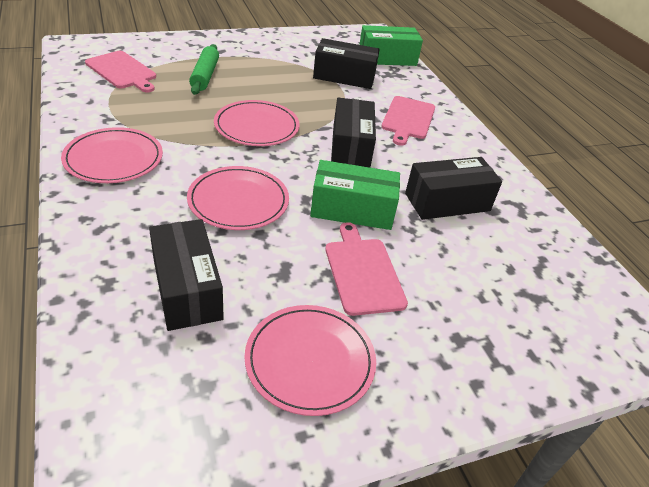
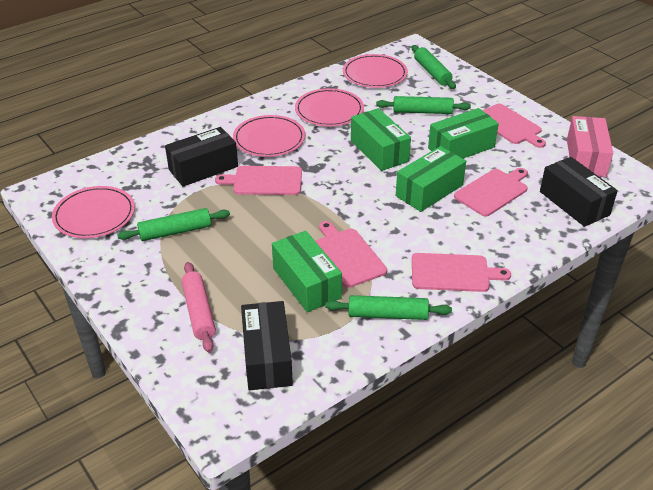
black box: 4 -> 3
green box: 2 -> 4
green rolling pin: 1 -> 4
pink box: 0 -> 1
pink cutting board: 3 -> 5
pink rolling pin: 0 -> 1

